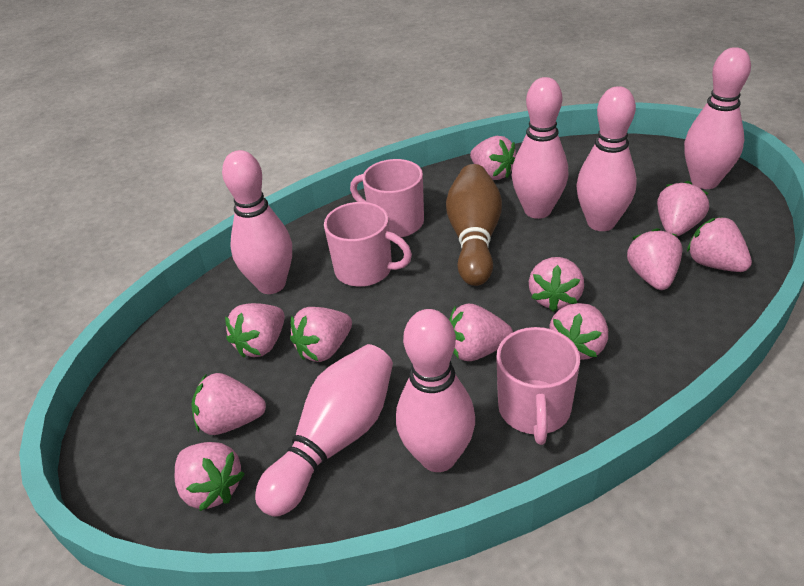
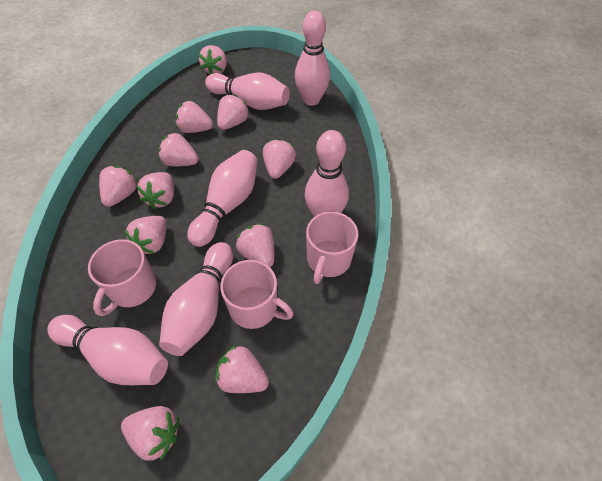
brown bowling pin: 1 -> 0

